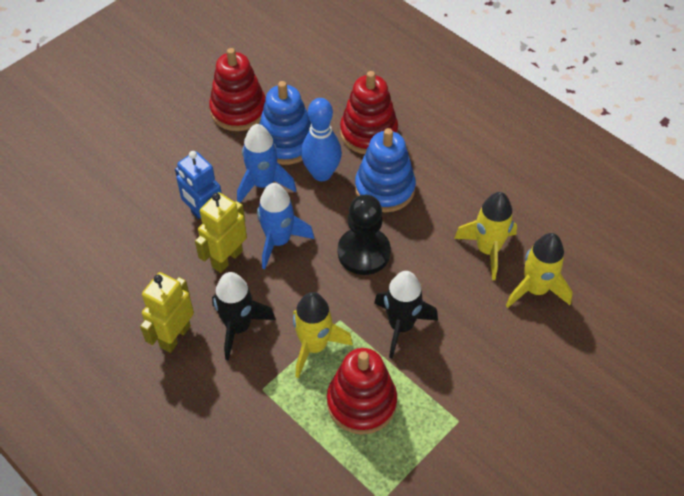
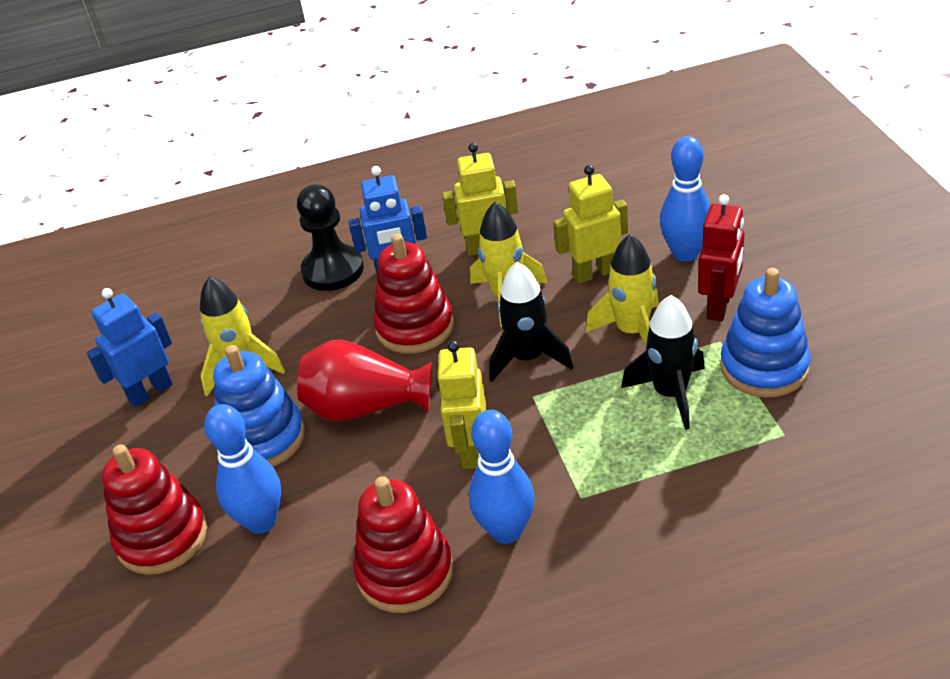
blue bowling pin: 1 -> 3
blue robot: 1 -> 2
blue rocket: 2 -> 0
red robot: 0 -> 1
red vase: 0 -> 1
yellow robot: 2 -> 3

